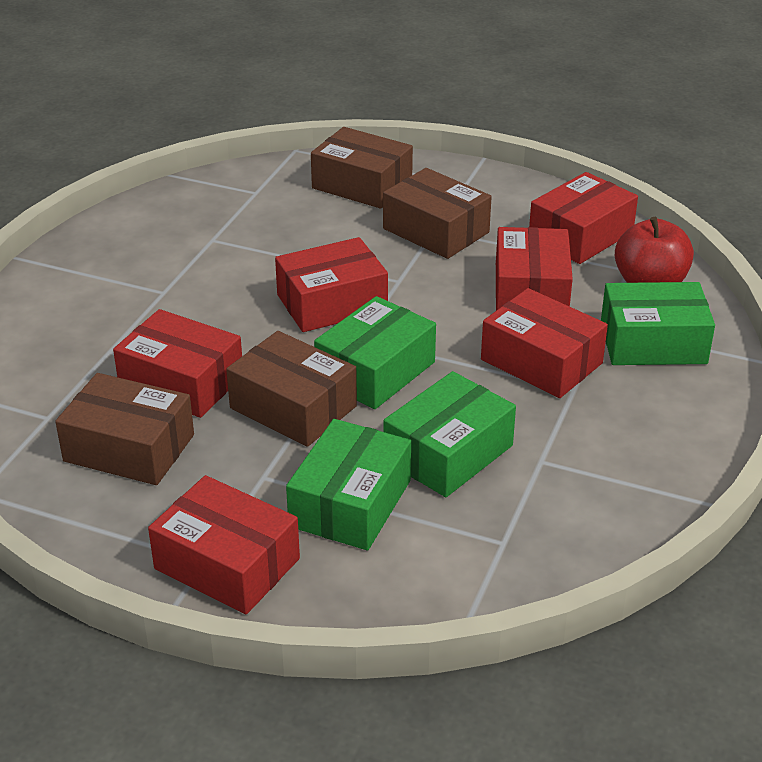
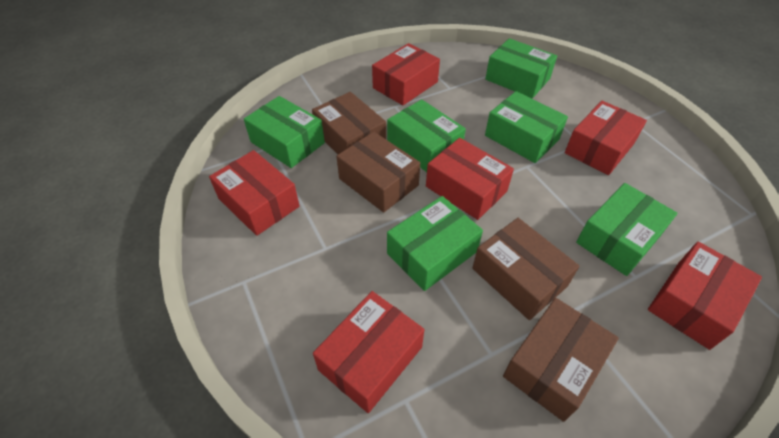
green box: 4 -> 6
red apple: 1 -> 0

